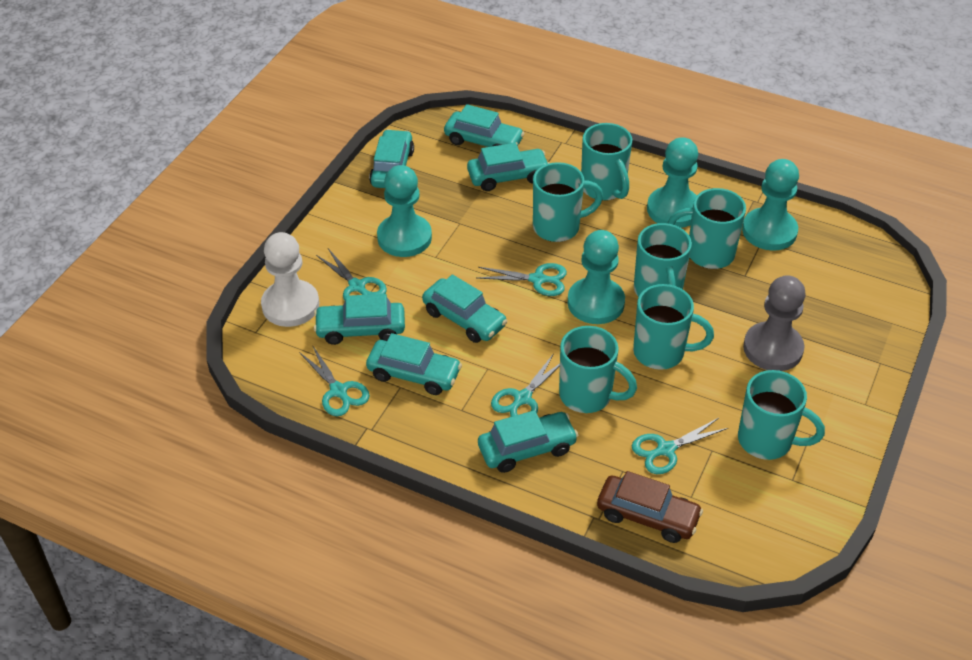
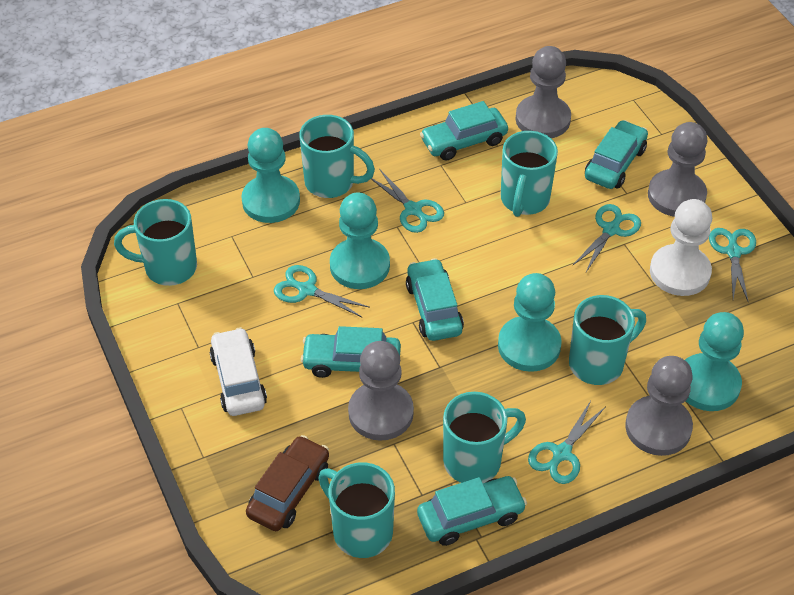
grey pawn: 1 -> 4
turquoise car: 7 -> 5
turquoise mug: 7 -> 6
white car: 0 -> 1

